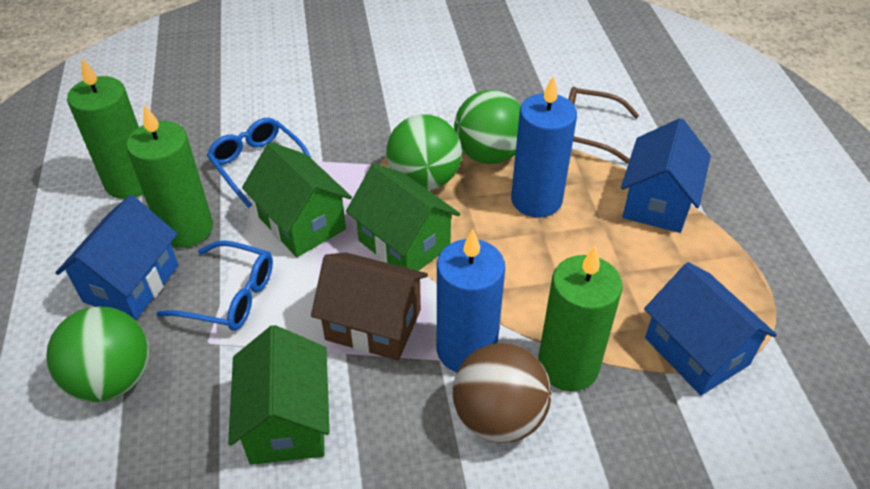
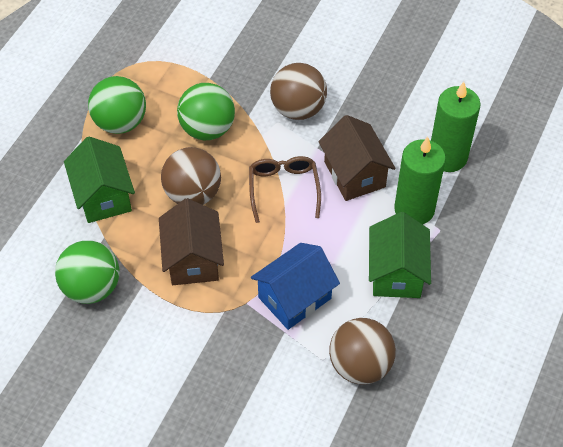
blue candle: 2 -> 0
blue glasses: 2 -> 0
blue house: 3 -> 1
brown ball: 1 -> 3
brown house: 1 -> 2
green candle: 3 -> 2
green house: 3 -> 2

